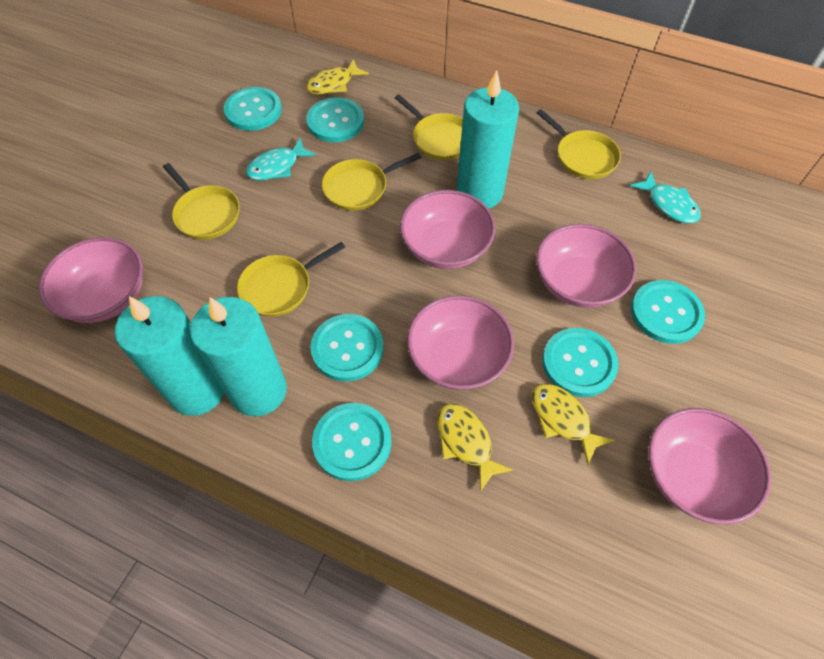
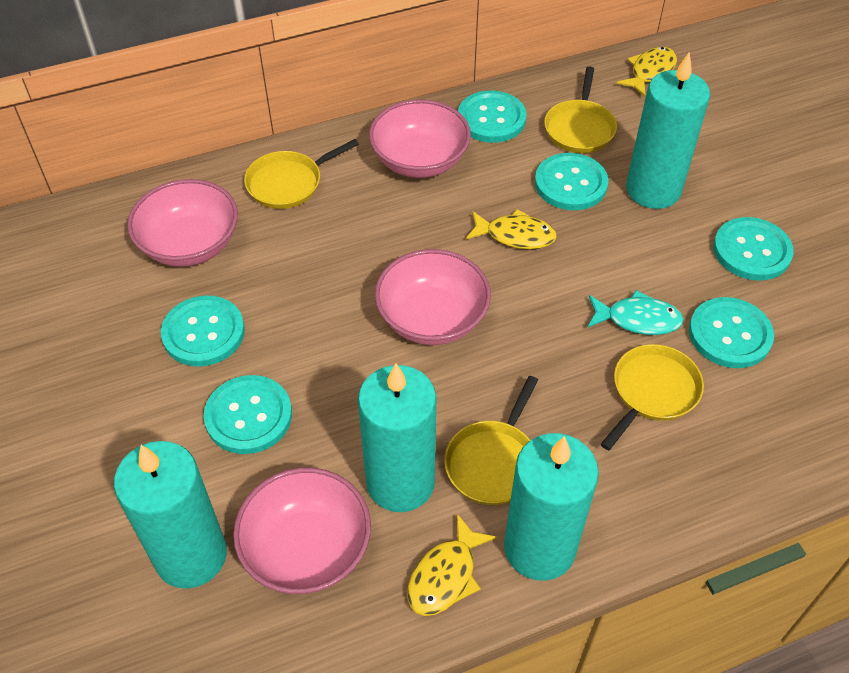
pink bowl: 5 -> 4
turquoise candle: 3 -> 4
turquoise fish: 2 -> 1
yellow pan: 5 -> 4

